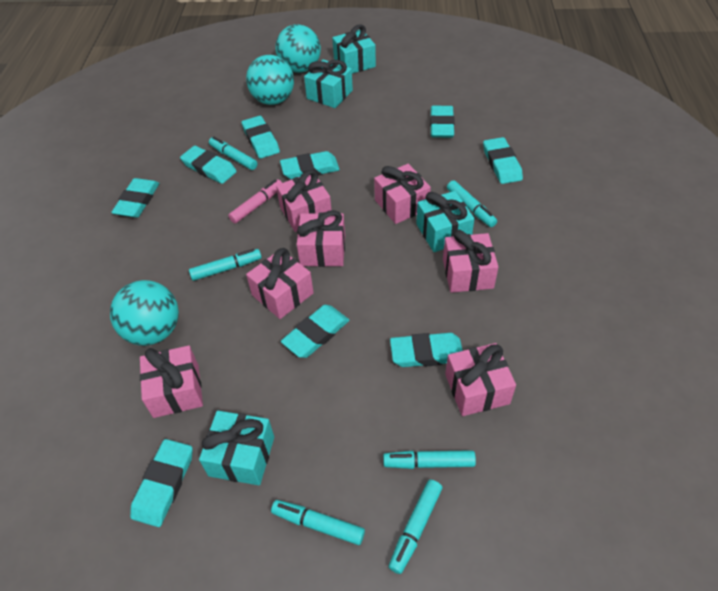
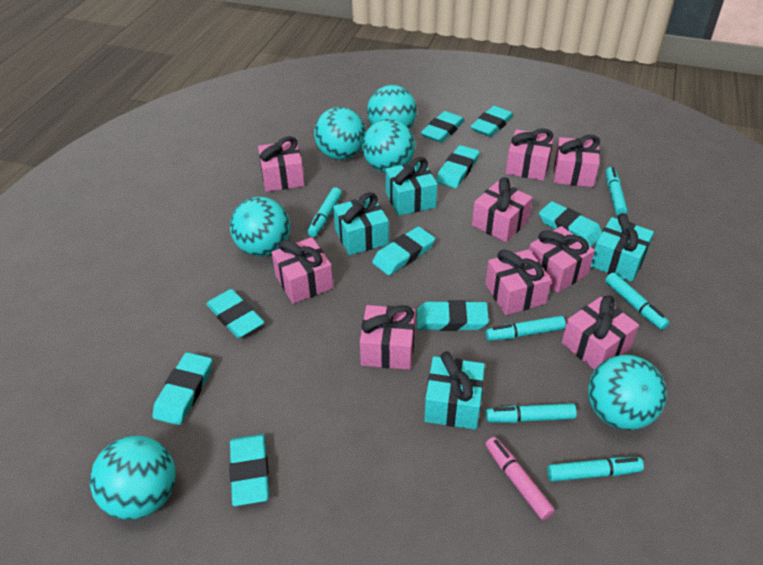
pink gift: 7 -> 9
turquoise ball: 3 -> 6

